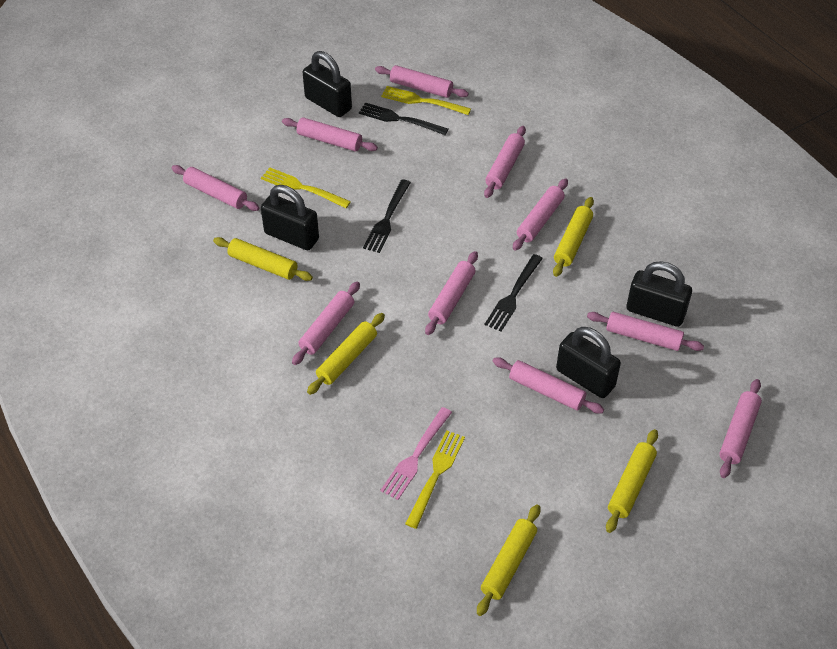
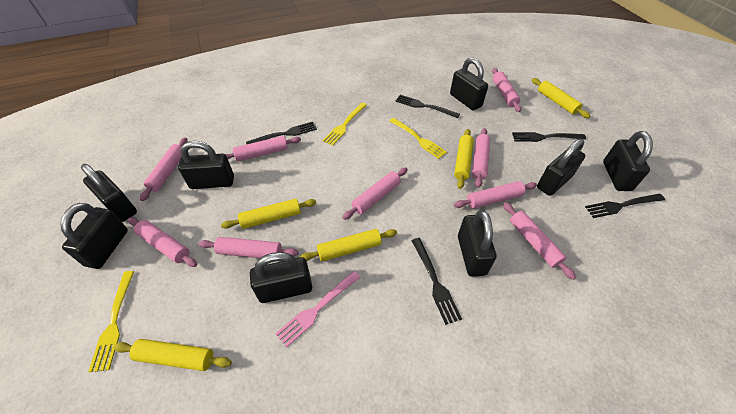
black fork: 3 -> 5
black padlock: 4 -> 8
pink rolling pin: 10 -> 9

